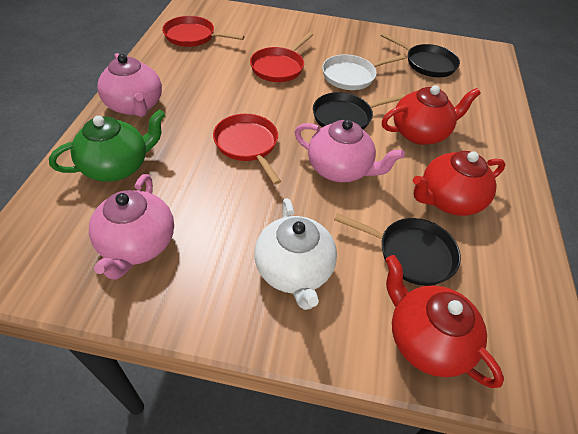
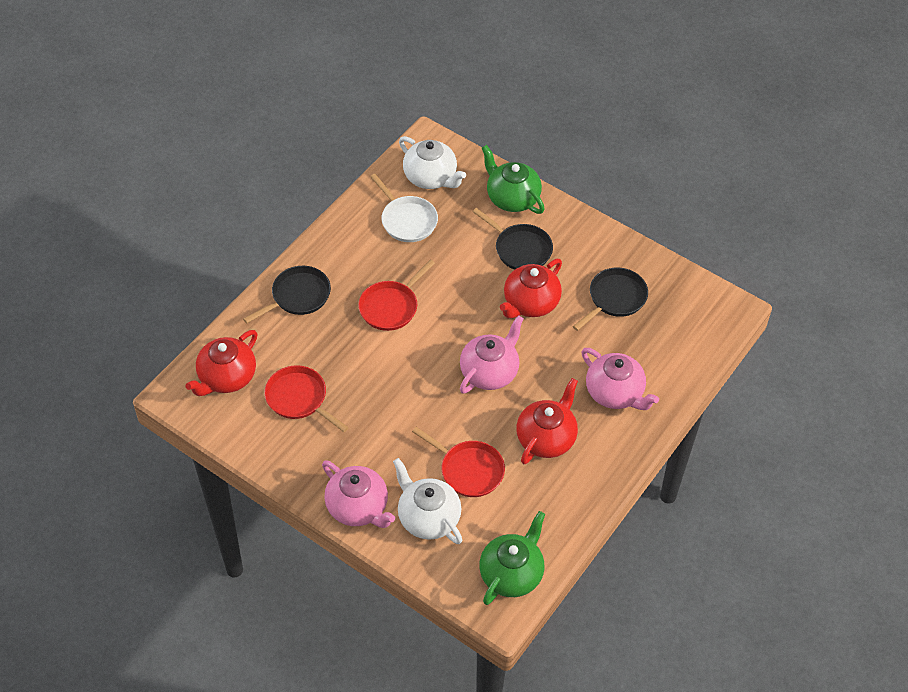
green teapot: 1 -> 2
white teapot: 1 -> 2

